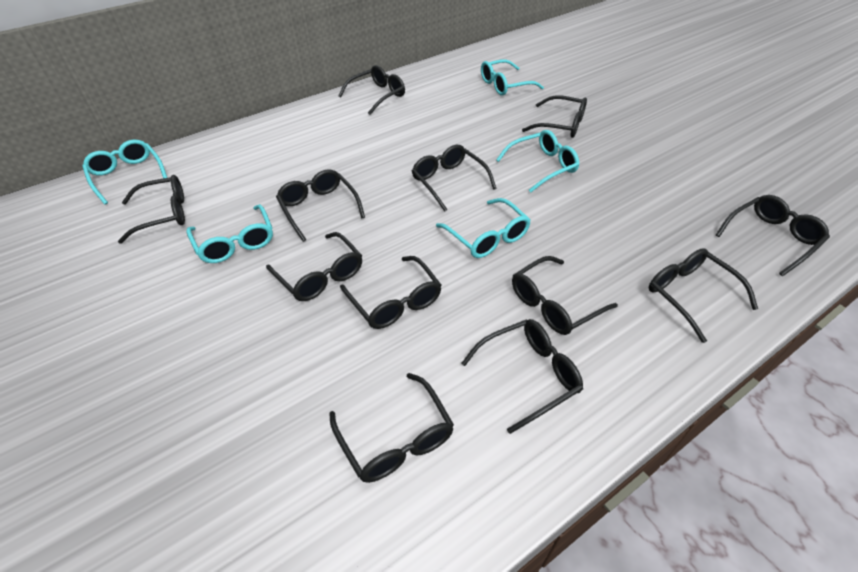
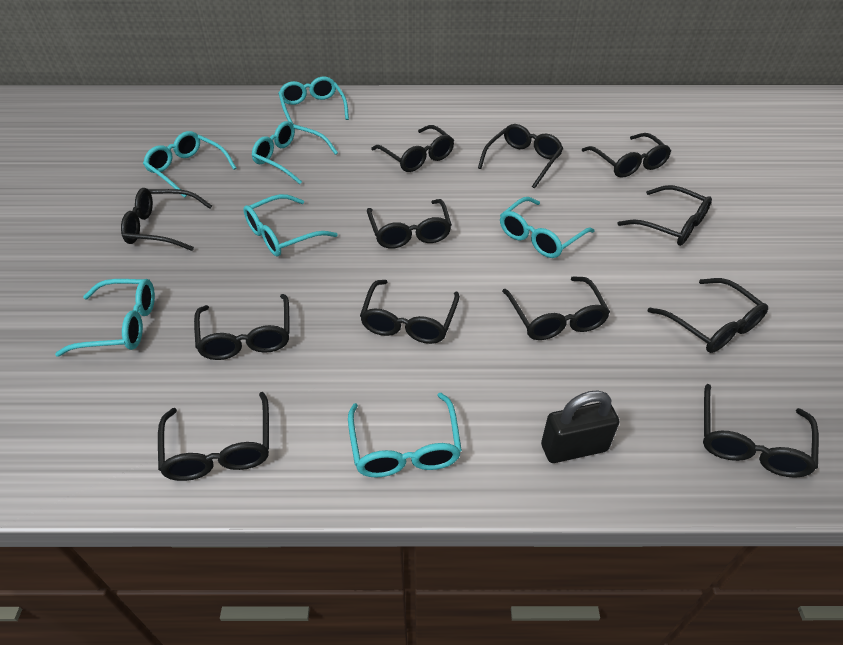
black padlock: 0 -> 1
turquoise glasses: 5 -> 7

